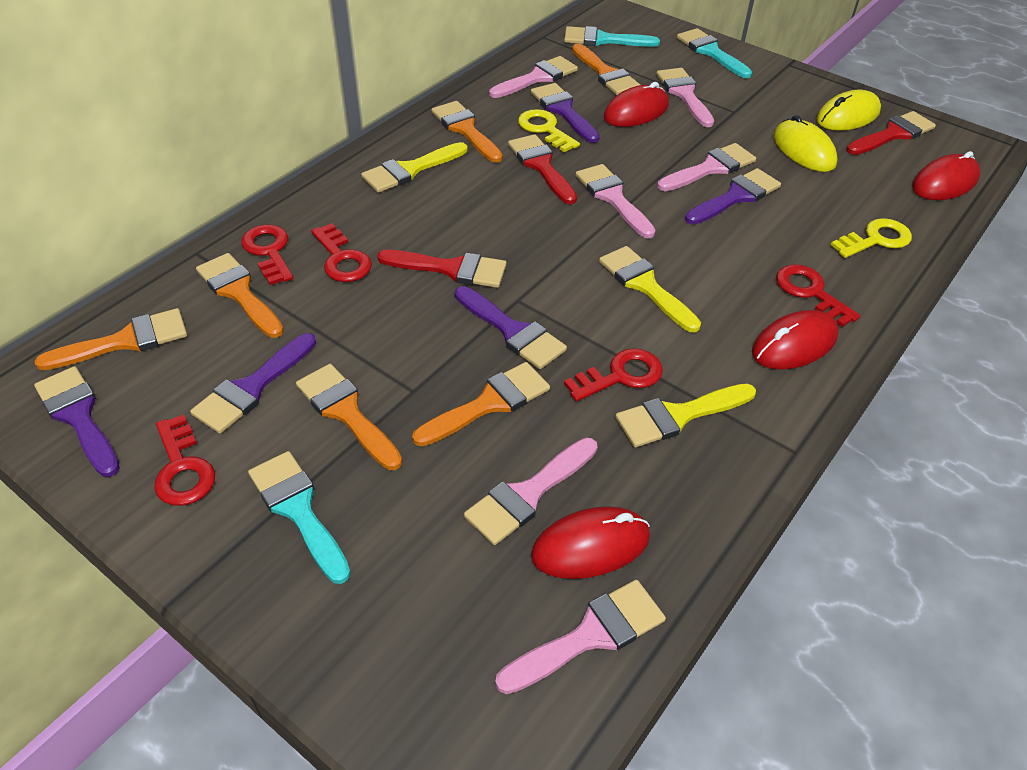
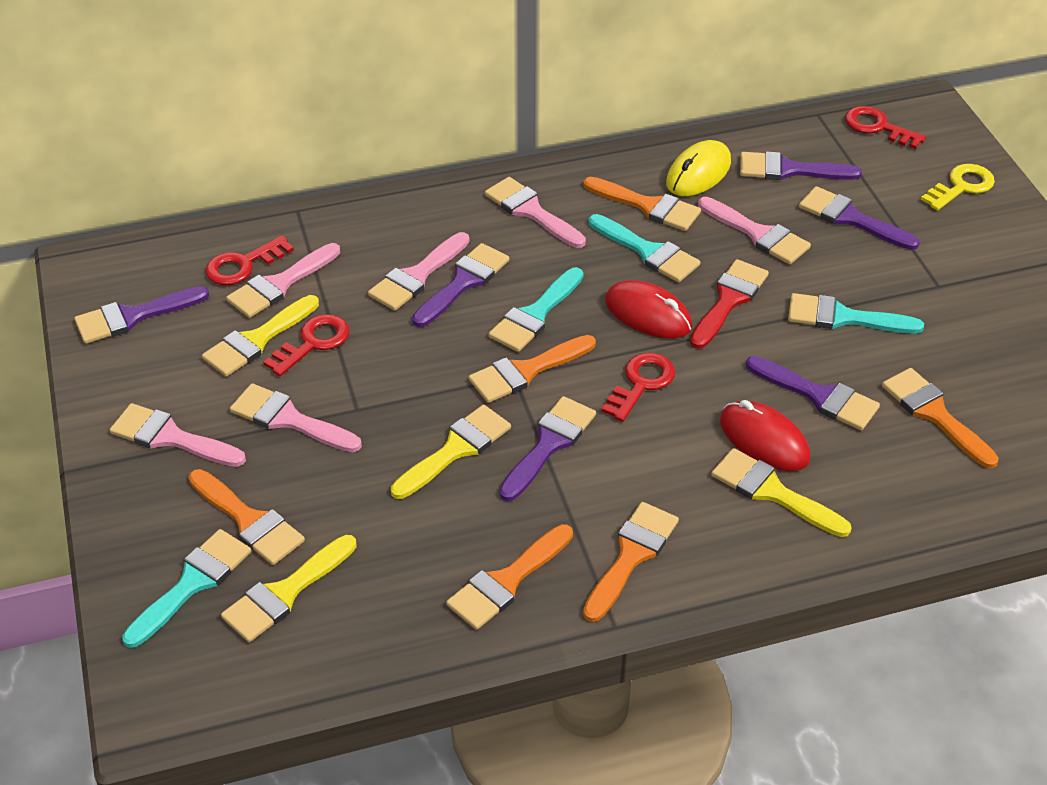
purple brush: 5 -> 6
red brush: 3 -> 1
red key: 5 -> 4
red mouse: 4 -> 2
turquoise brush: 3 -> 4
yellow brush: 3 -> 4
yellow key: 2 -> 1
yellow mouse: 2 -> 1

